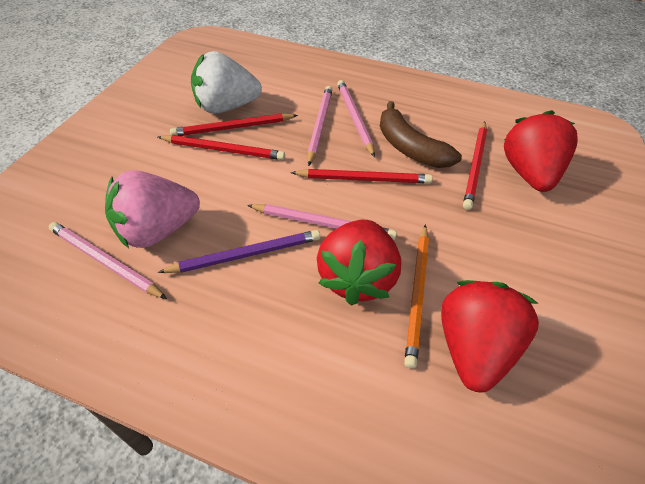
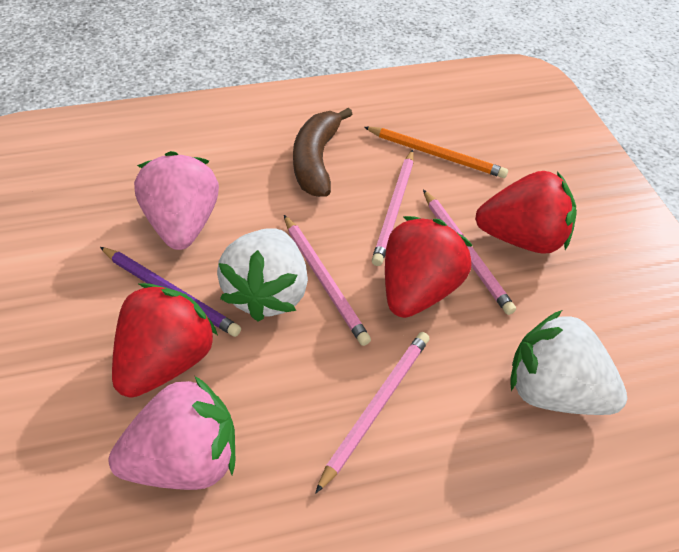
pink strawberry: 1 -> 2
red pencil: 4 -> 0
white strawberry: 1 -> 2

